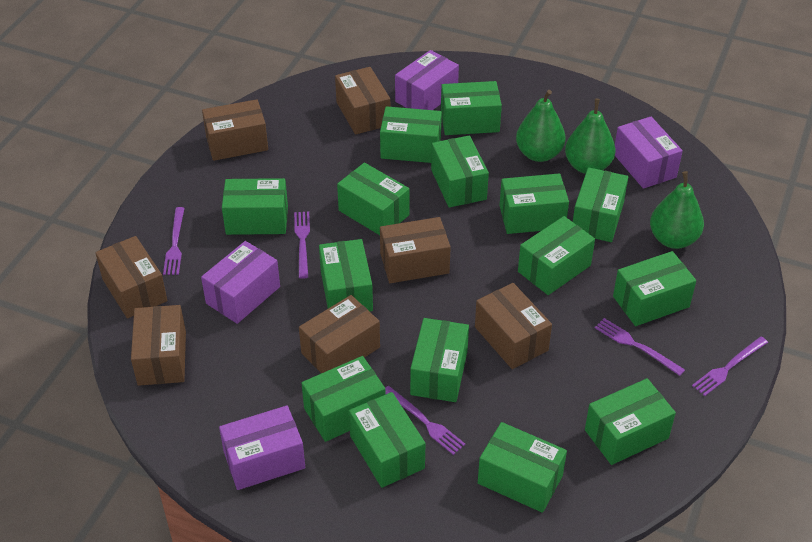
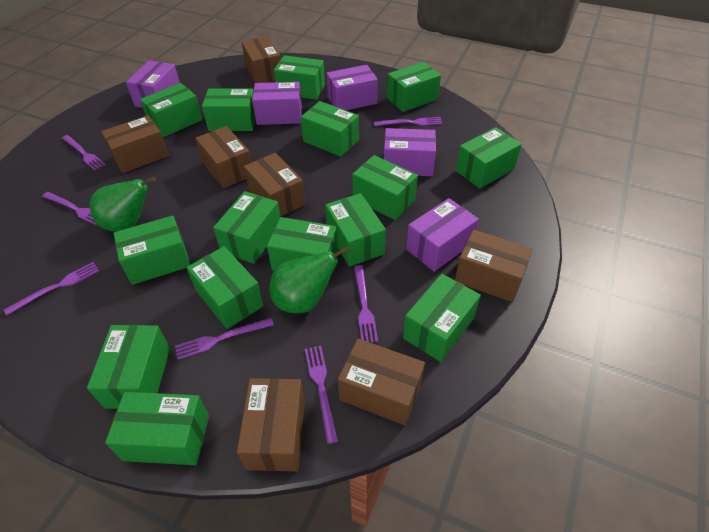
green pear: 3 -> 2
purple box: 4 -> 5
purple fork: 5 -> 7

